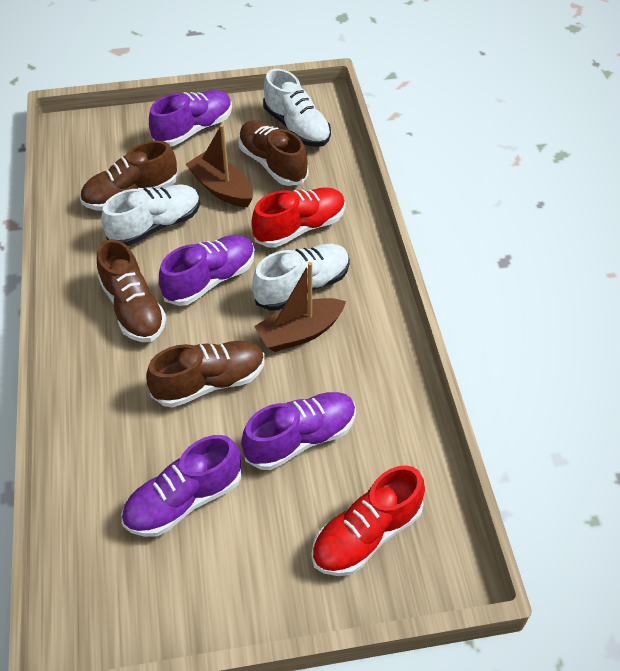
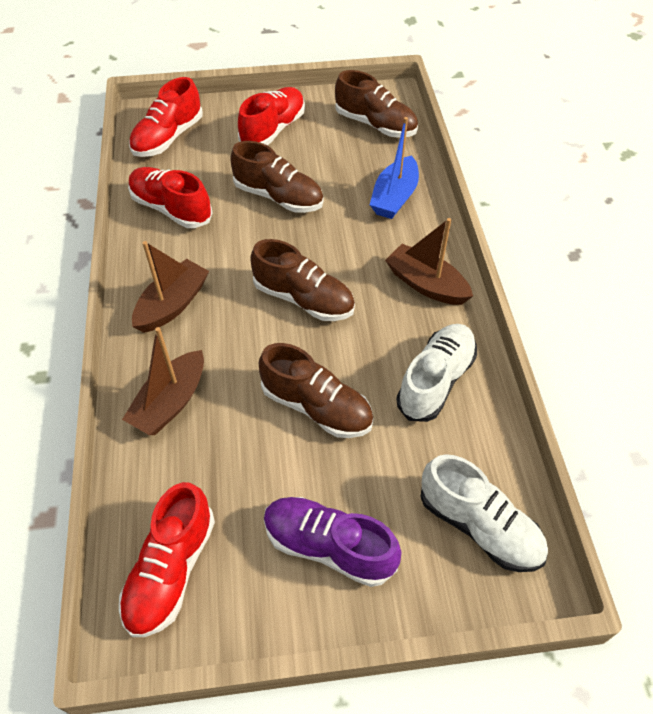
blue boat: 0 -> 1
brown boat: 2 -> 3
purple shoe: 4 -> 1
red shoe: 2 -> 4
white shoe: 3 -> 2

